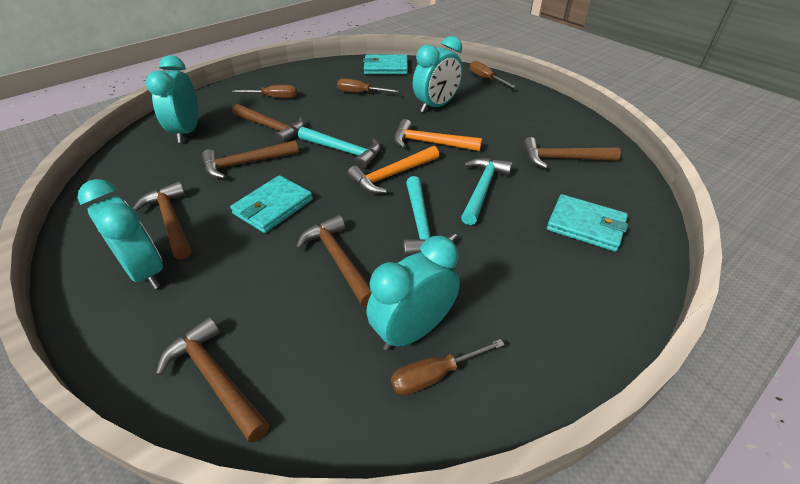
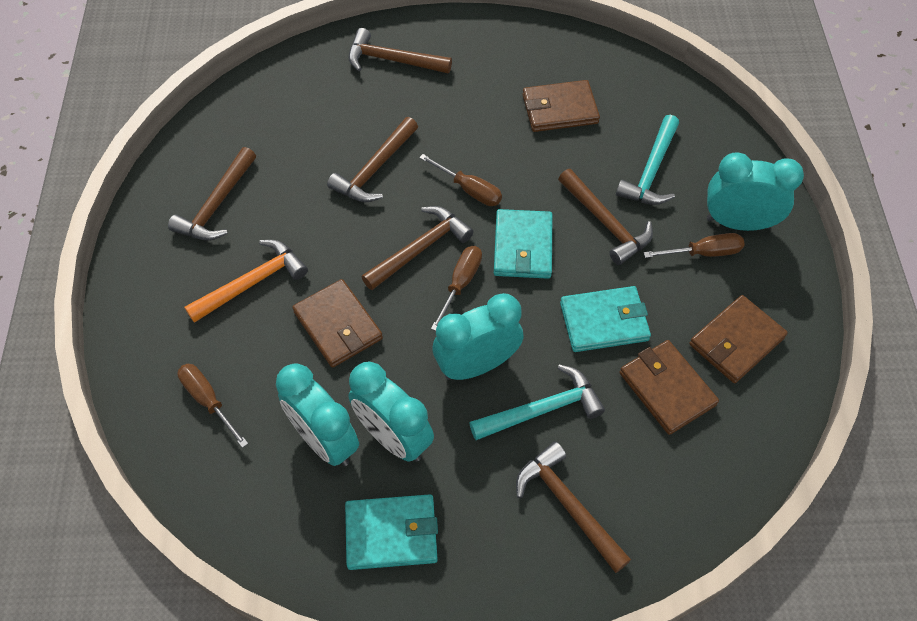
brown wallet: 0 -> 4
orange hammer: 2 -> 1
turquoise hammer: 3 -> 2

